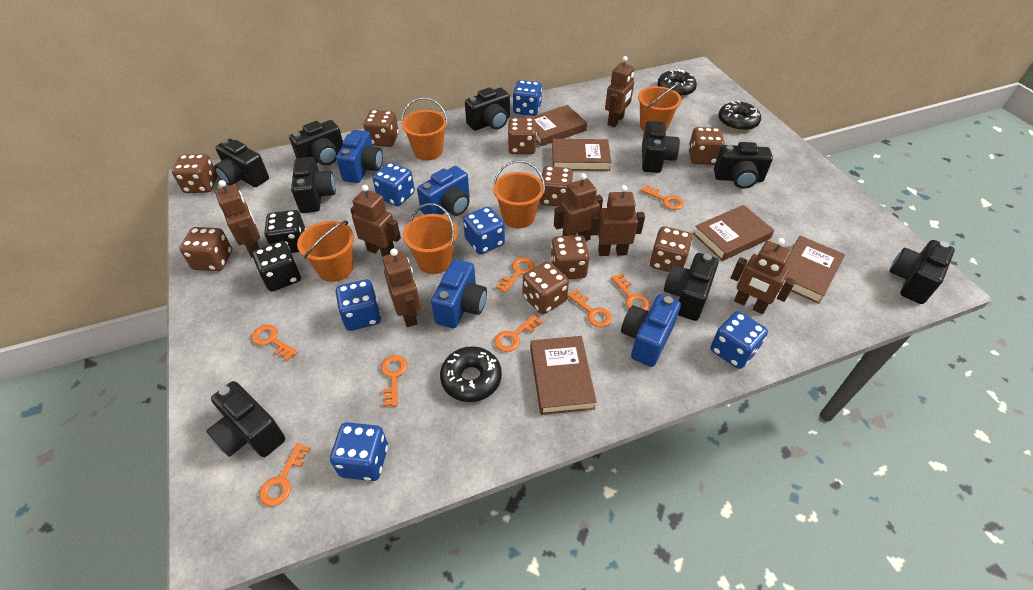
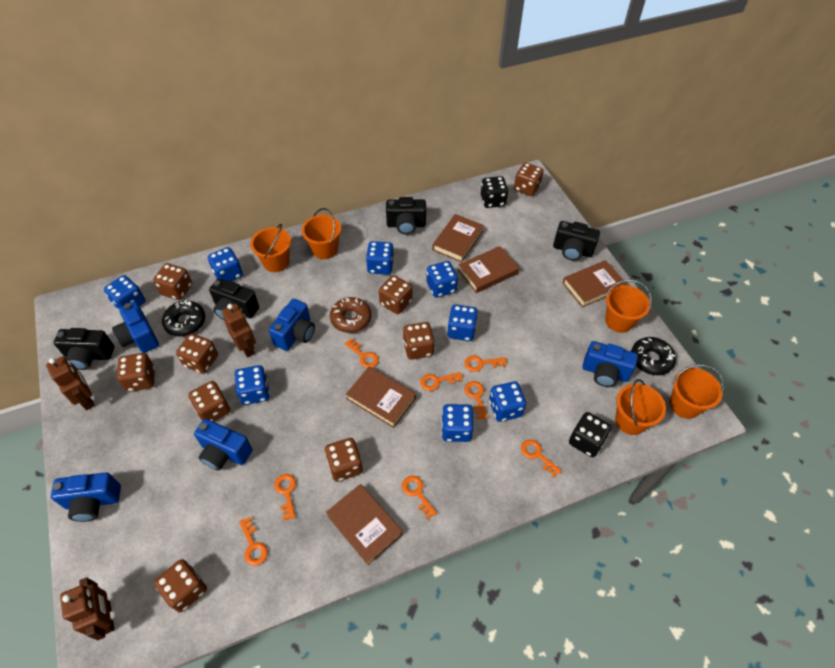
black camera: 9 -> 4
black donut: 3 -> 2
blue camera: 4 -> 5
blue dice: 6 -> 8
brown donut: 0 -> 1
brown robot: 7 -> 3

